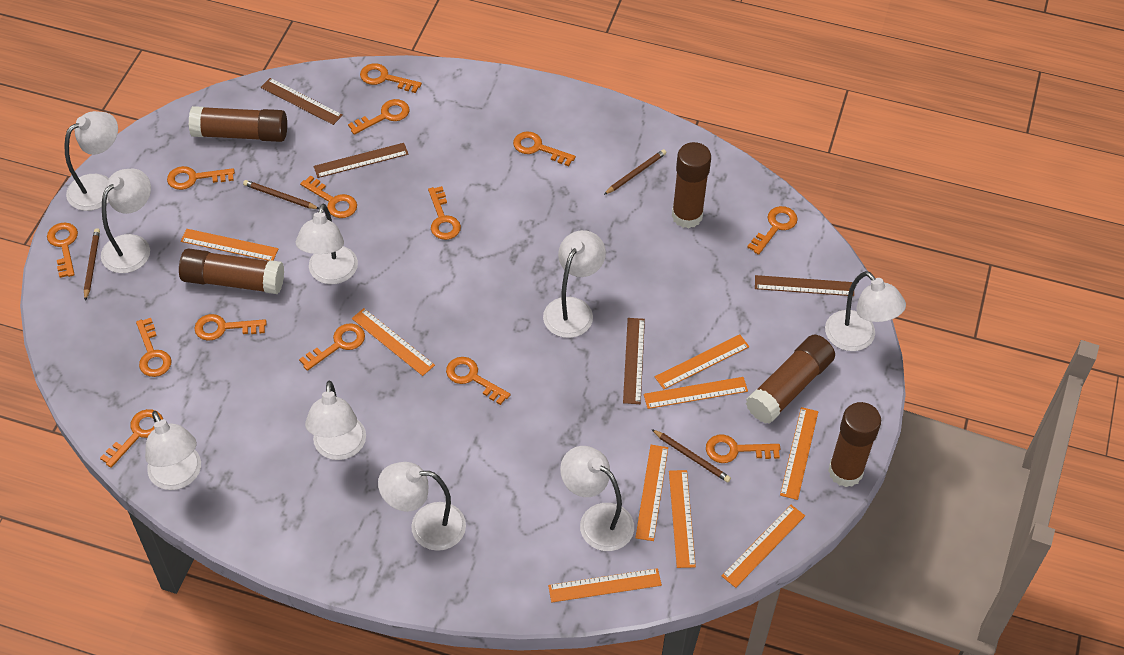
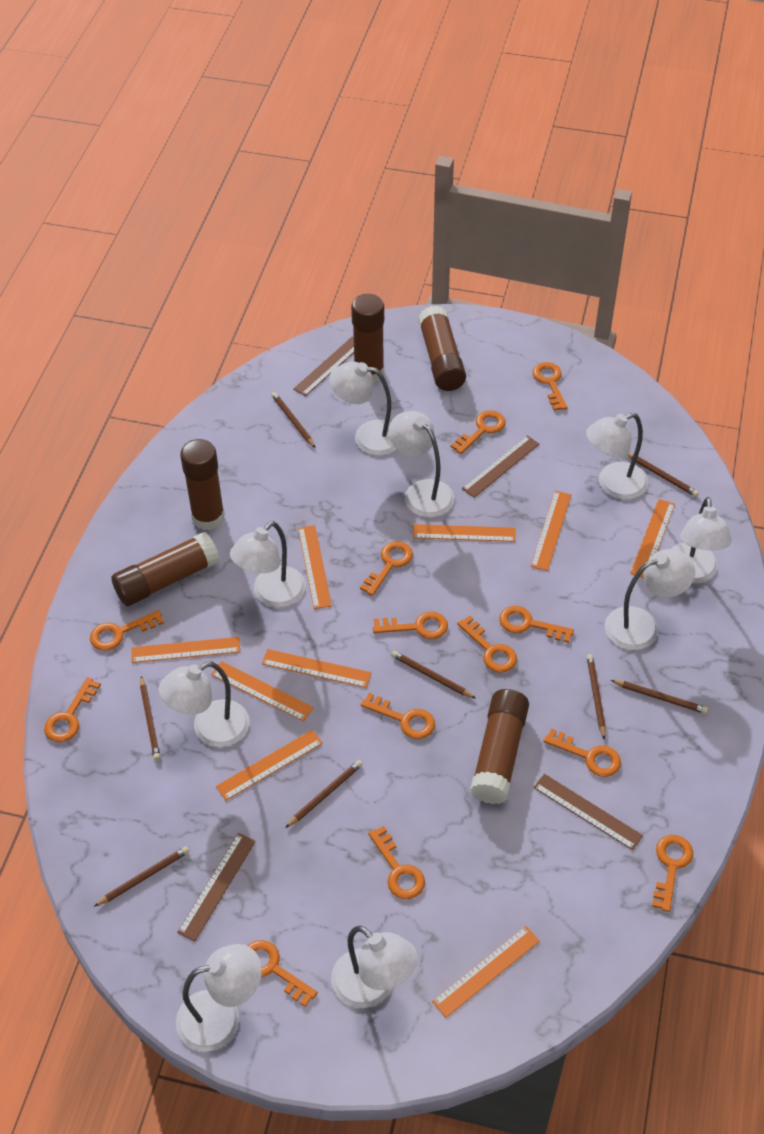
brown pencil: 4 -> 8
orange key: 14 -> 13

